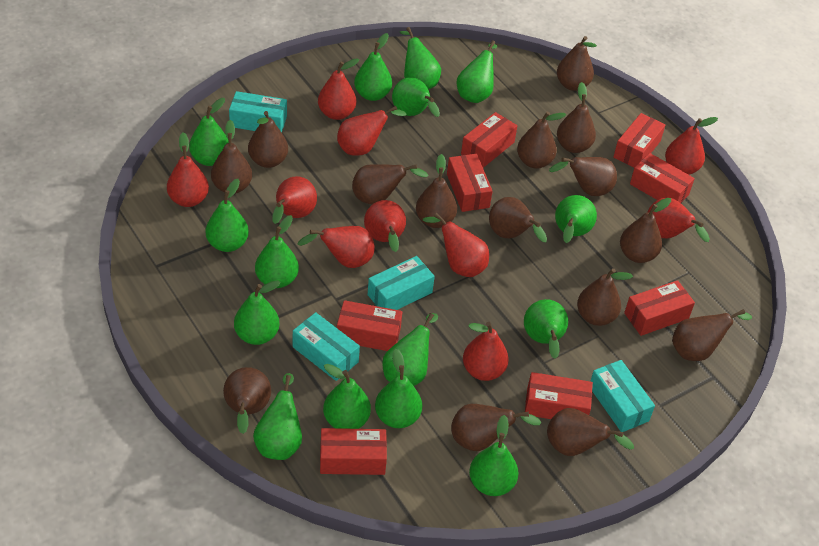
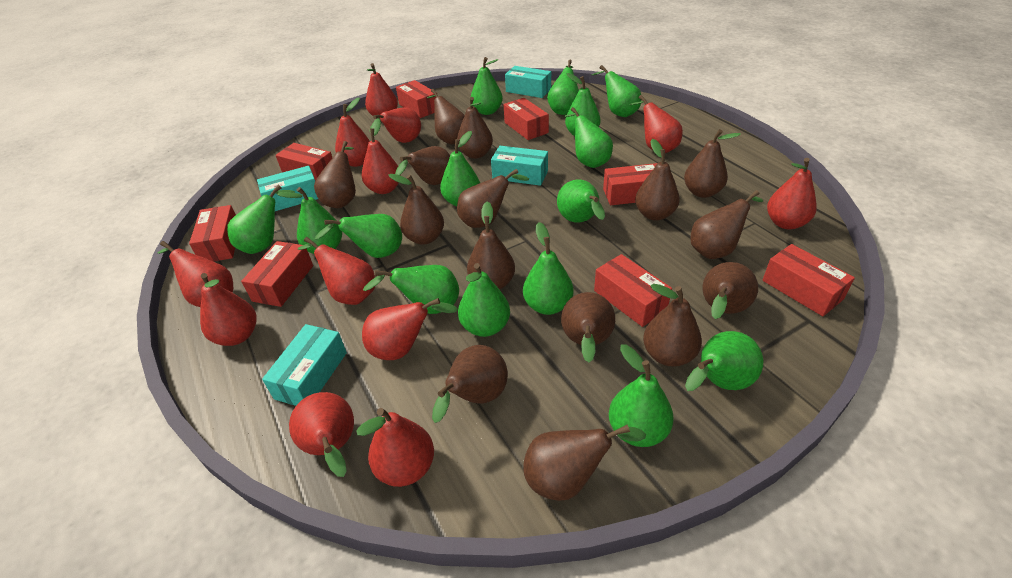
red pear: 10 -> 12

